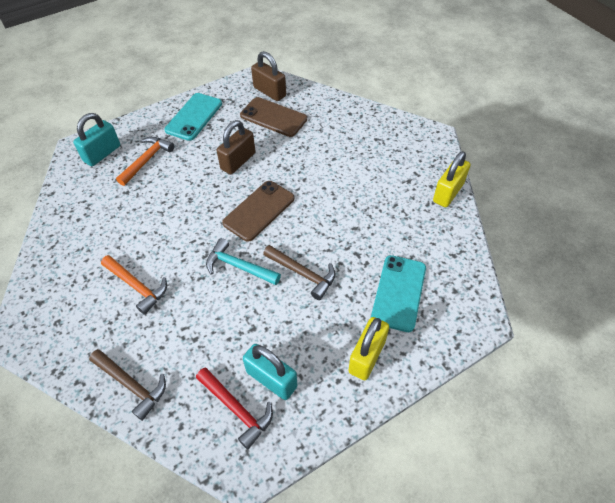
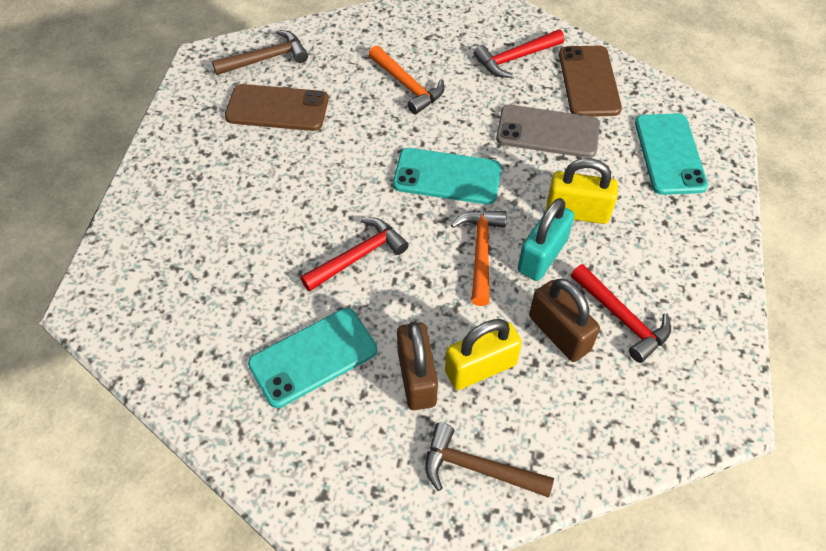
grey phone: 0 -> 1
red hammer: 1 -> 3
turquoise hammer: 1 -> 0
turquoise padlock: 2 -> 1
turquoise phone: 2 -> 3

